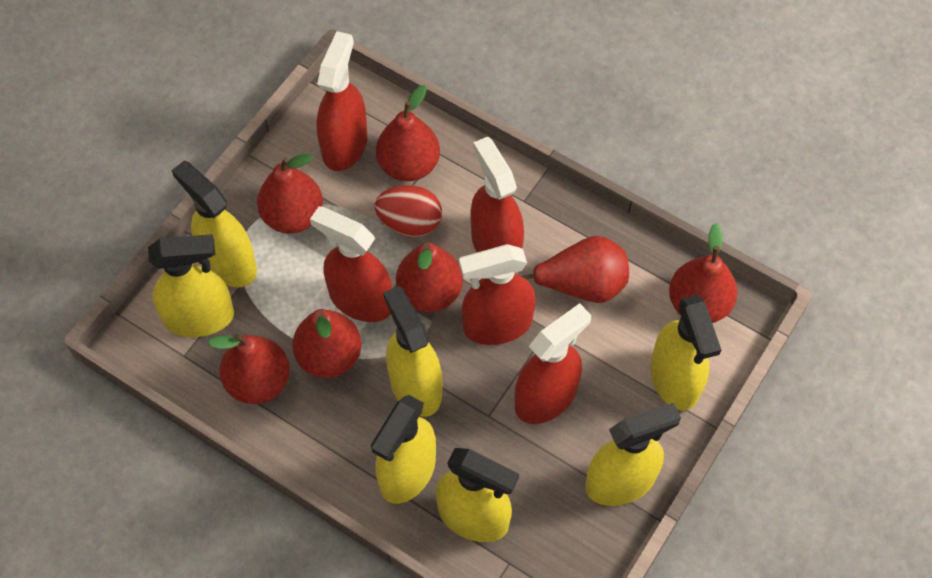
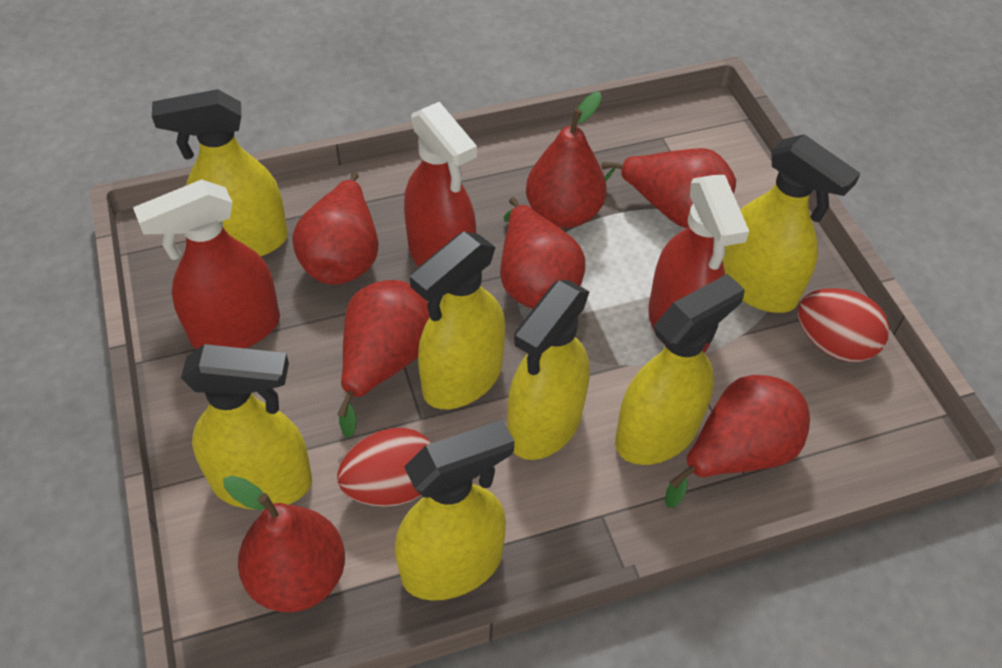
red egg: 1 -> 2
red spray bottle: 5 -> 3

